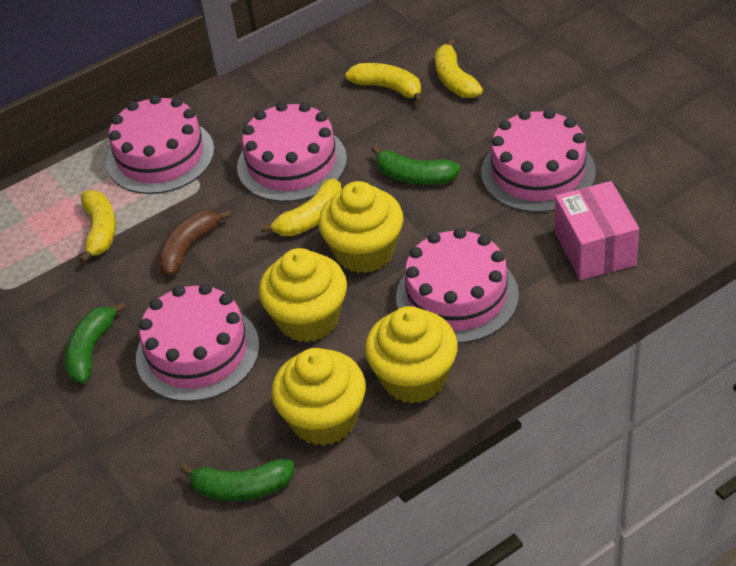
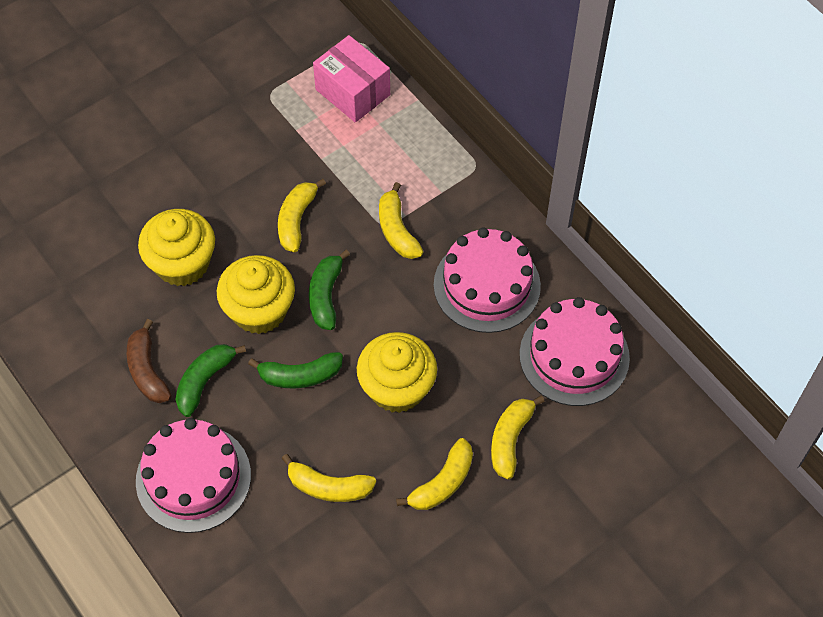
pink cake: 5 -> 3
yellow banana: 4 -> 5
yellow cupcake: 4 -> 3

